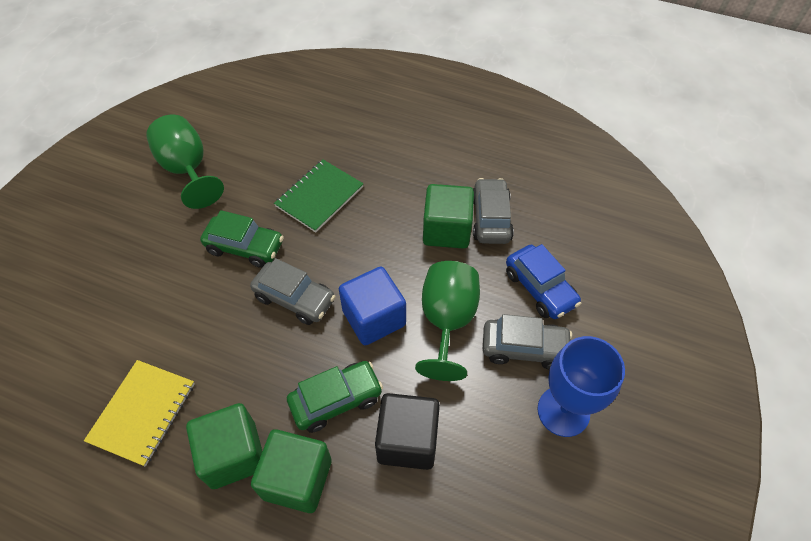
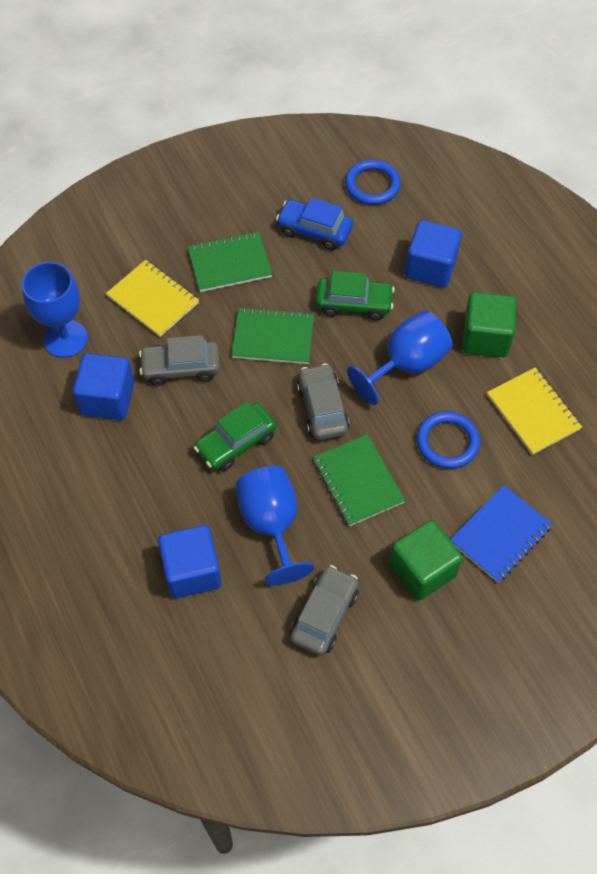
black cube: 1 -> 0
blue cube: 1 -> 3
blue goblet: 1 -> 3
blue notebook: 0 -> 1
blue ring: 0 -> 2
green cube: 3 -> 2
green goblet: 2 -> 0
green notebook: 1 -> 3
yellow notebook: 1 -> 2

